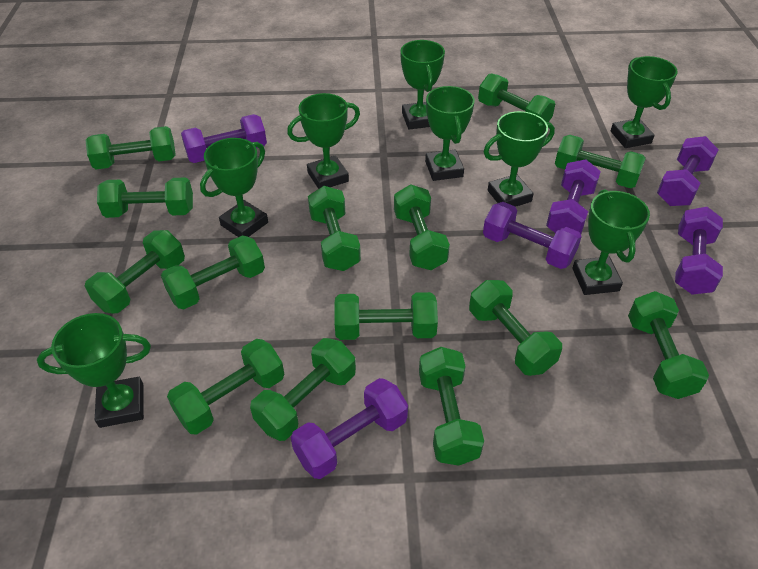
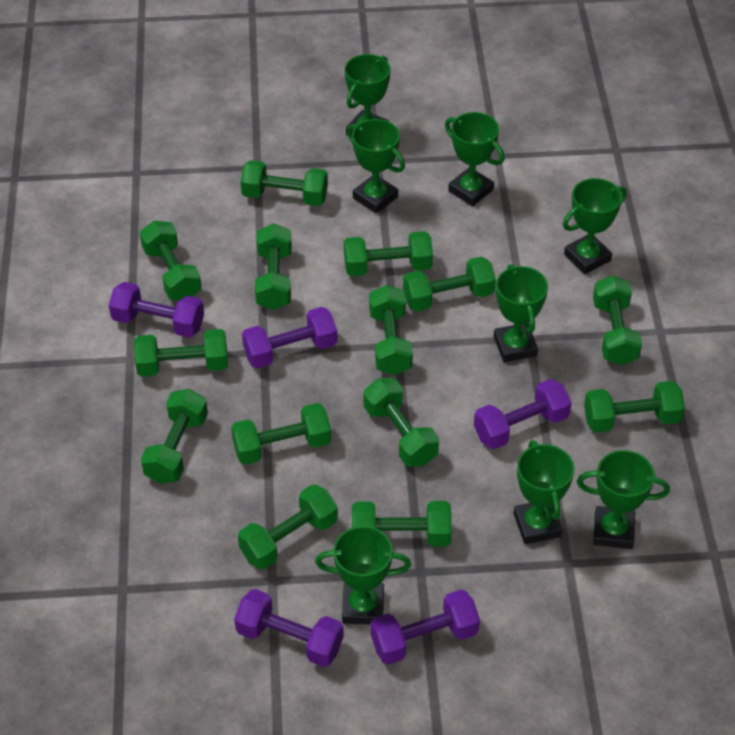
purple dumbbell: 6 -> 5

